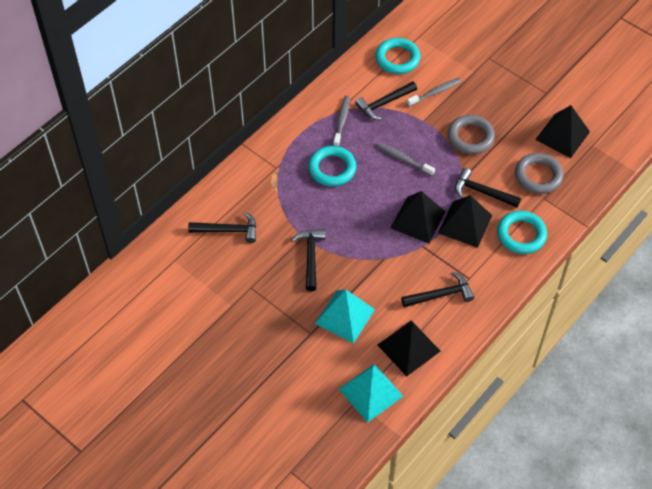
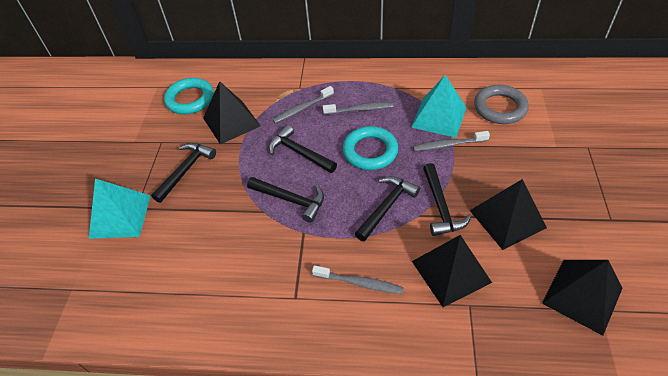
grey ring: 2 -> 1
grey toothbrush: 3 -> 4
turquoise ring: 3 -> 2

